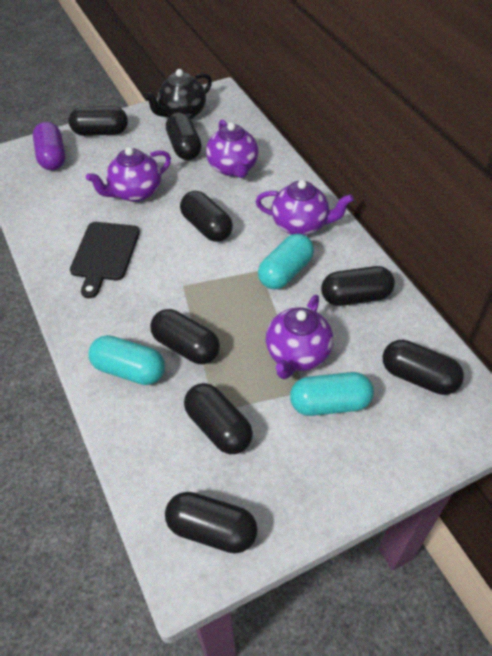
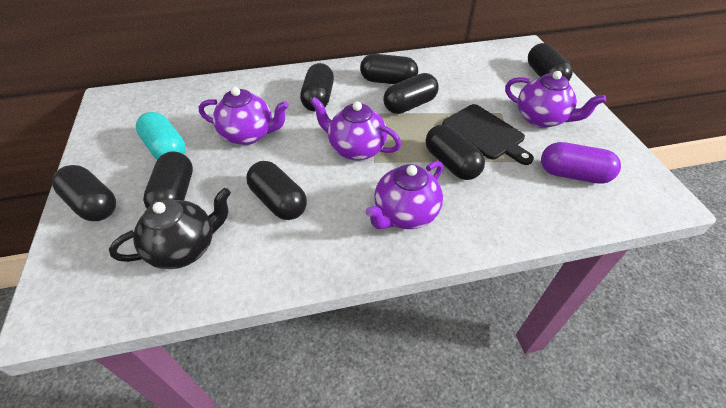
turquoise capsule: 3 -> 1

